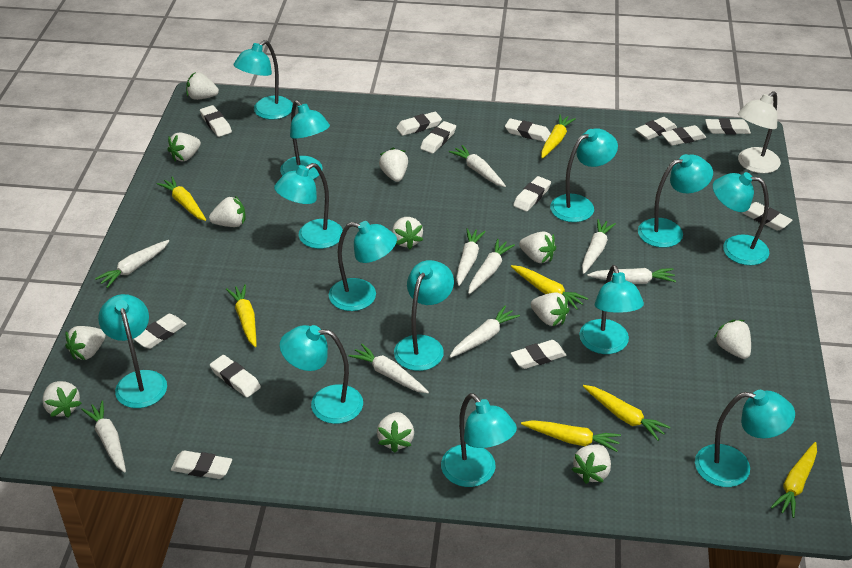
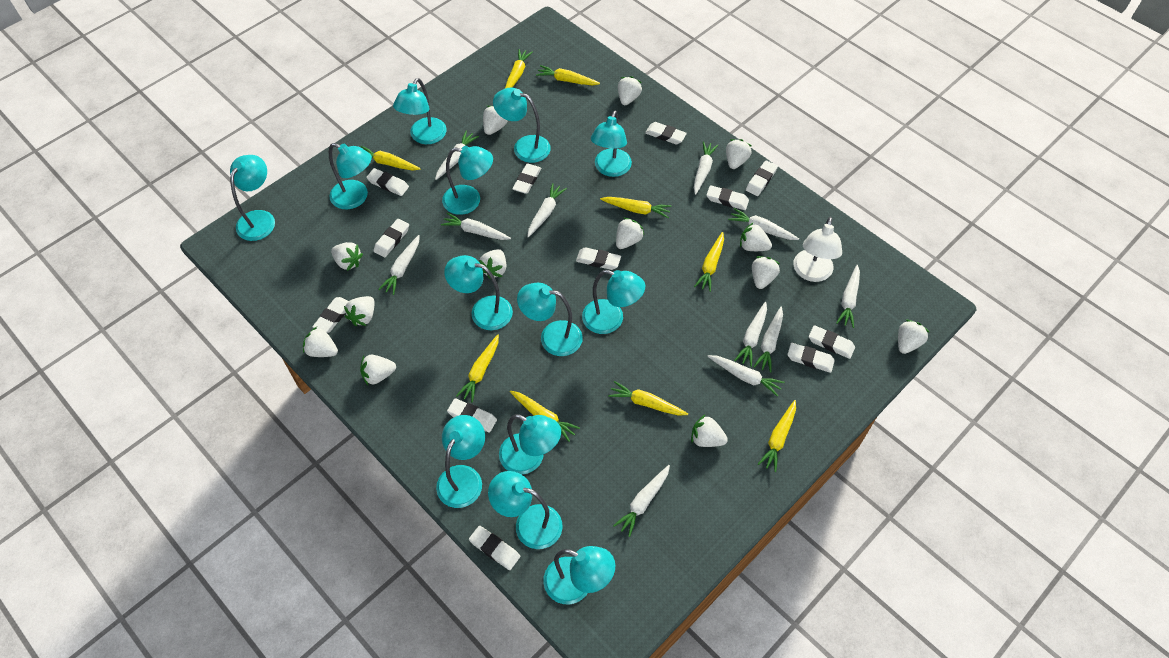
white carrot: 9 -> 11
white eraser: 13 -> 12
white strawberry: 12 -> 13
yellow carrot: 7 -> 9

